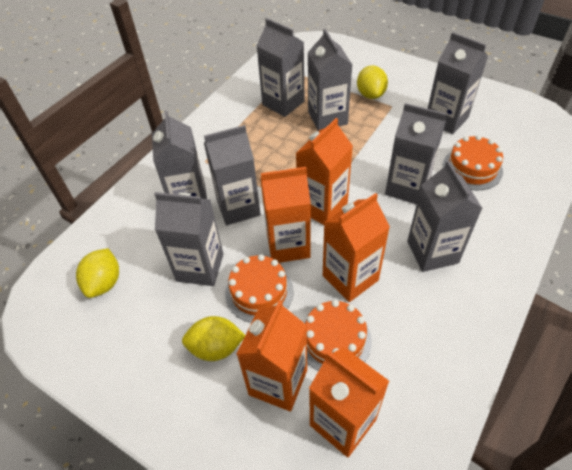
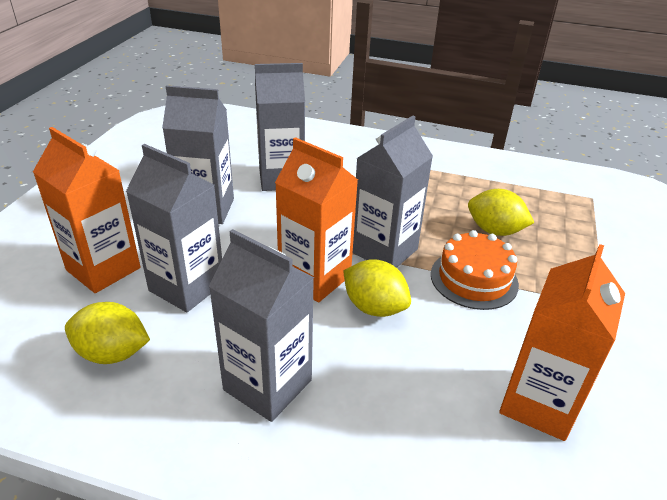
grey carton: 8 -> 5
orange cake: 3 -> 1
orange carton: 5 -> 3

